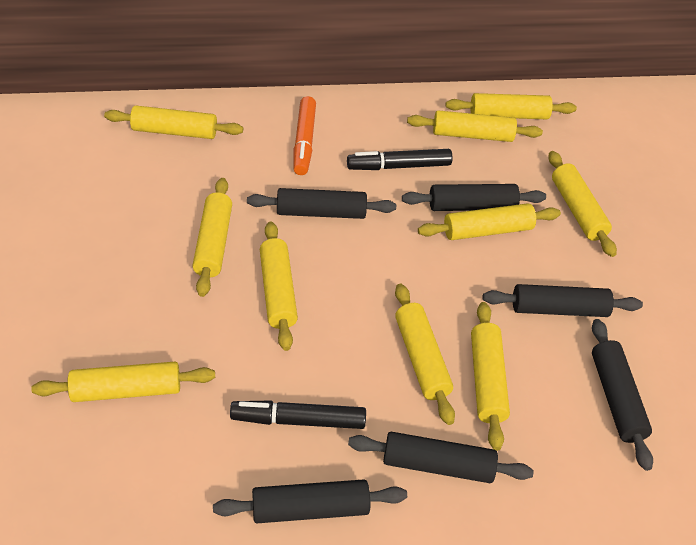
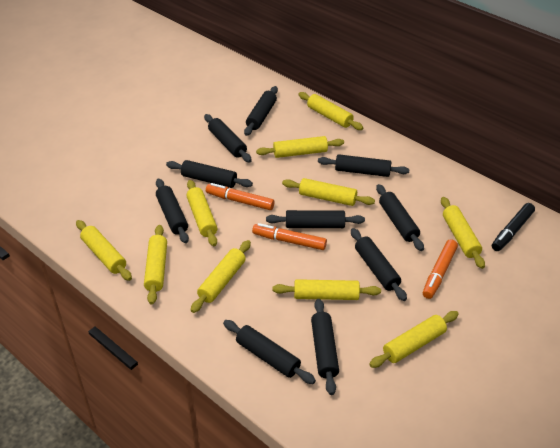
black marker: 2 -> 1
black rolling pin: 6 -> 10
orange marker: 1 -> 3

